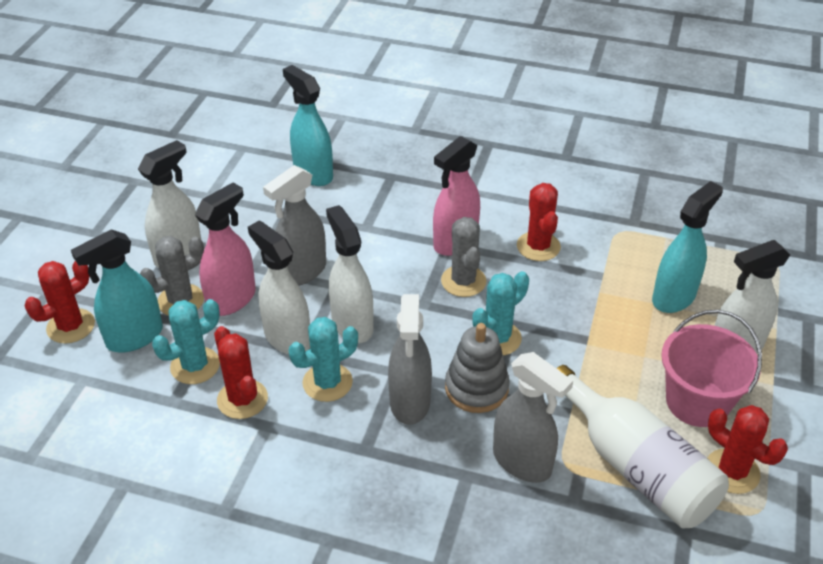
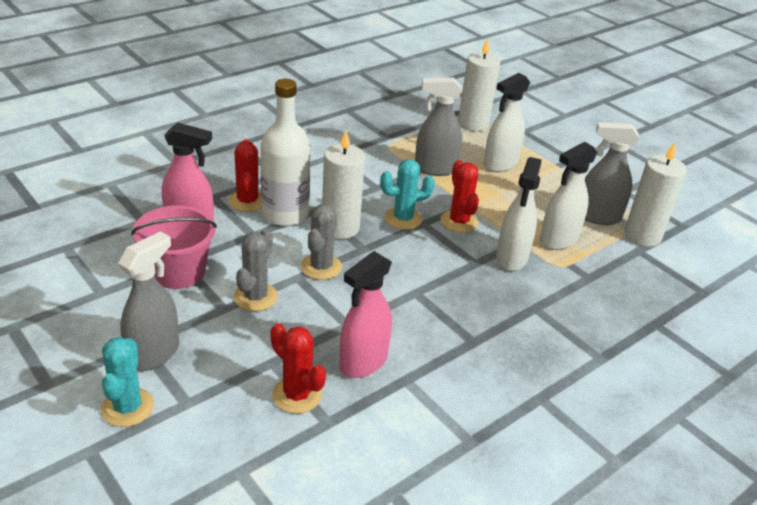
grey stacking toy: 1 -> 0
red cactus: 4 -> 3
turquoise cactus: 3 -> 2
turquoise spray bottle: 3 -> 0
white candle: 0 -> 3
white spray bottle: 4 -> 3

